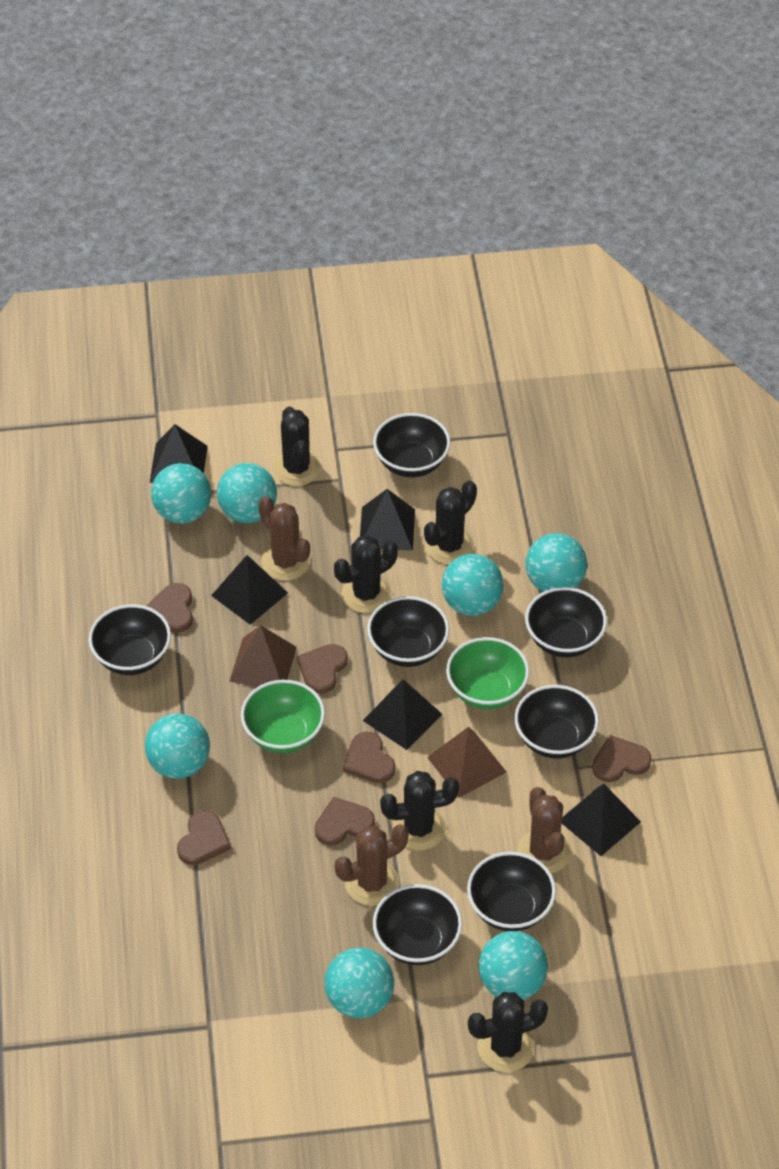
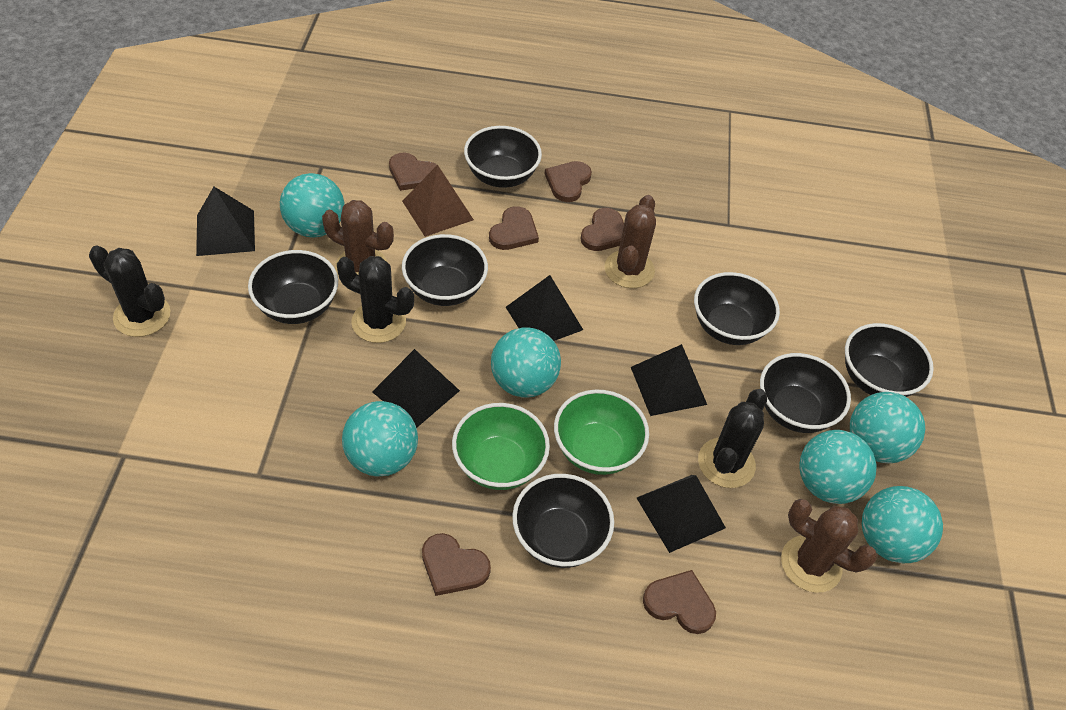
black cactus: 5 -> 3
brown pyramid: 2 -> 1
turquoise ball: 7 -> 6

